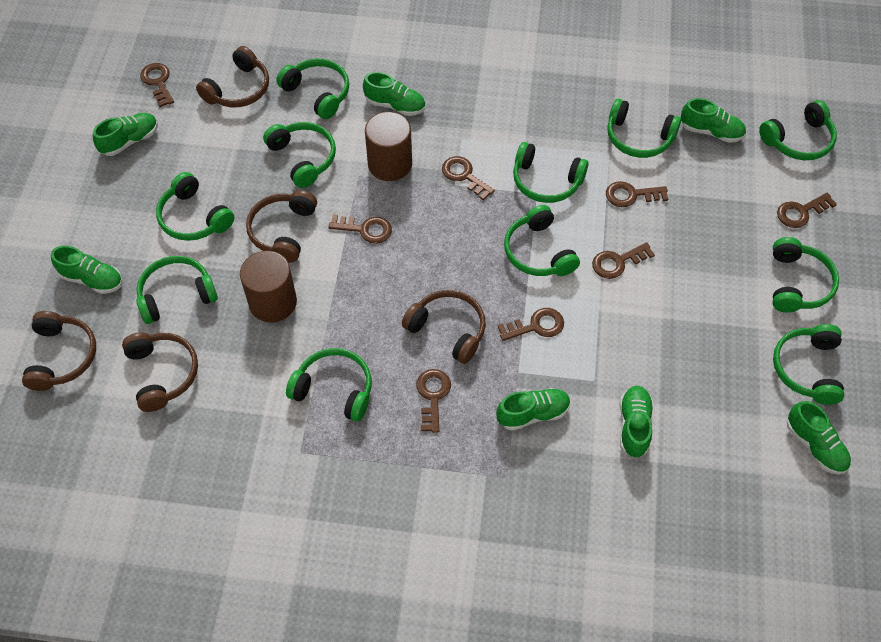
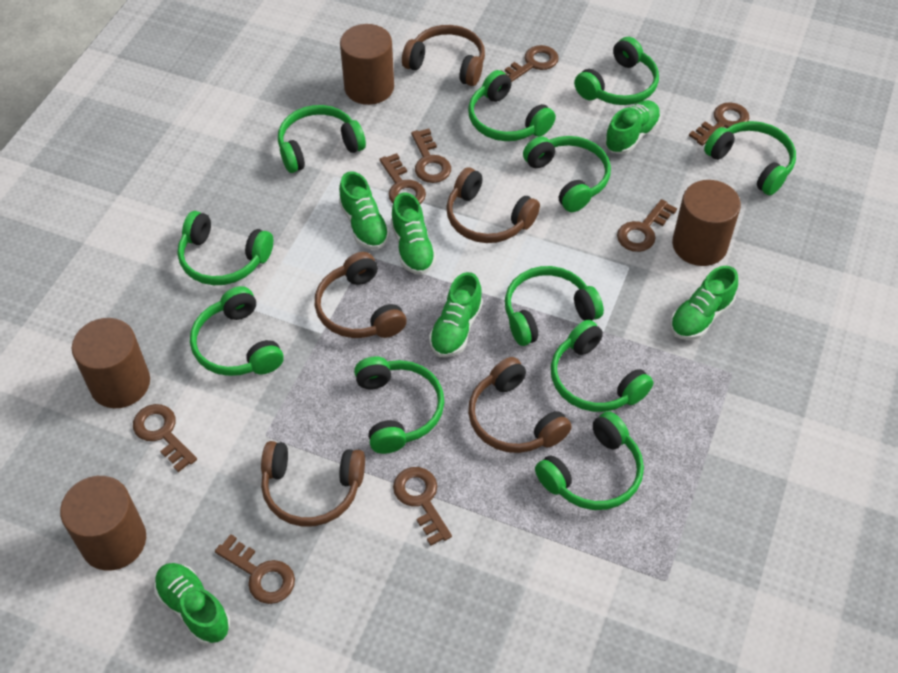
brown cylinder: 2 -> 4
green shoe: 7 -> 6

